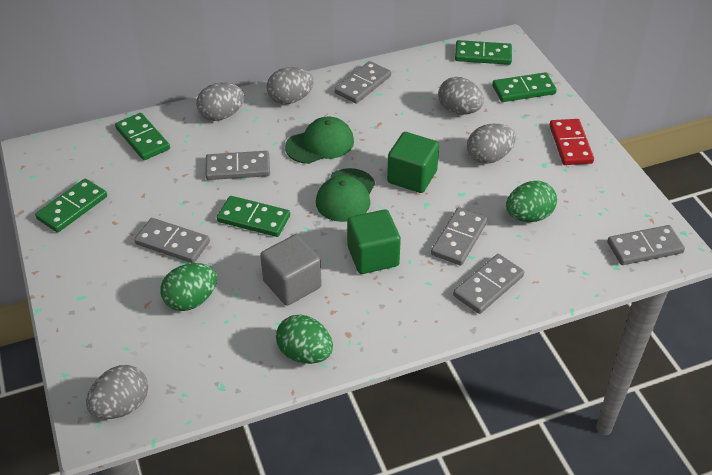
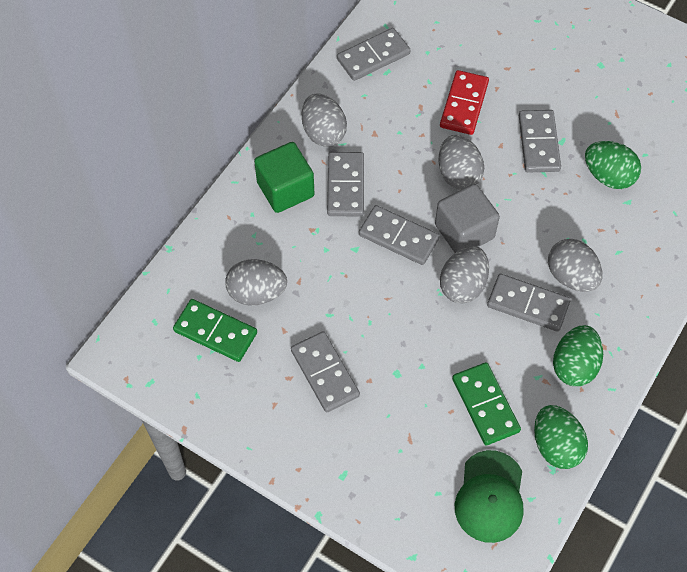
green cap: 2 -> 1
green cube: 2 -> 1
green domino: 5 -> 2

